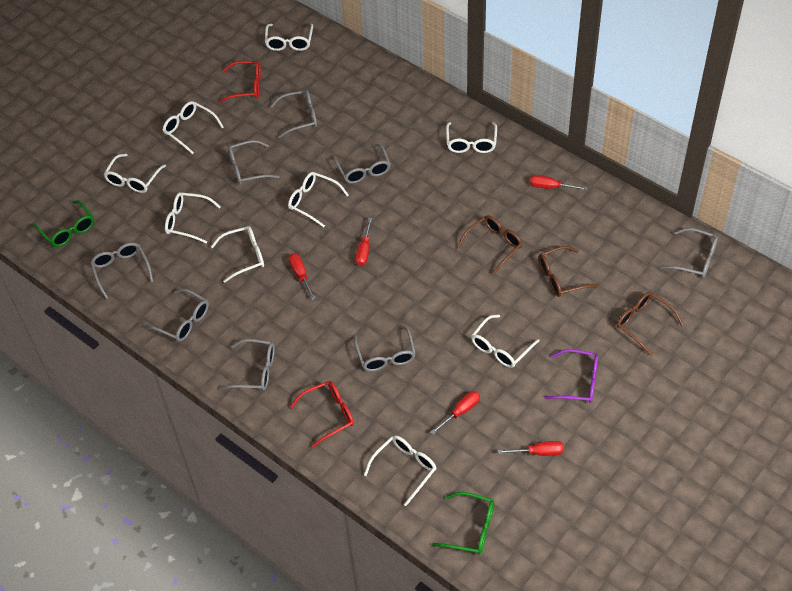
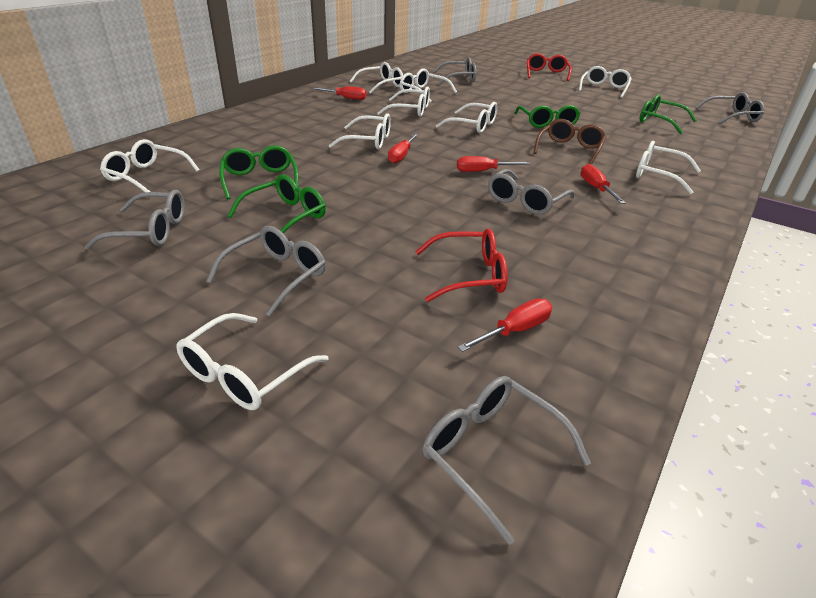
brown glasses: 3 -> 1
green glasses: 2 -> 4
grey glasses: 8 -> 6
purple glasses: 1 -> 0

